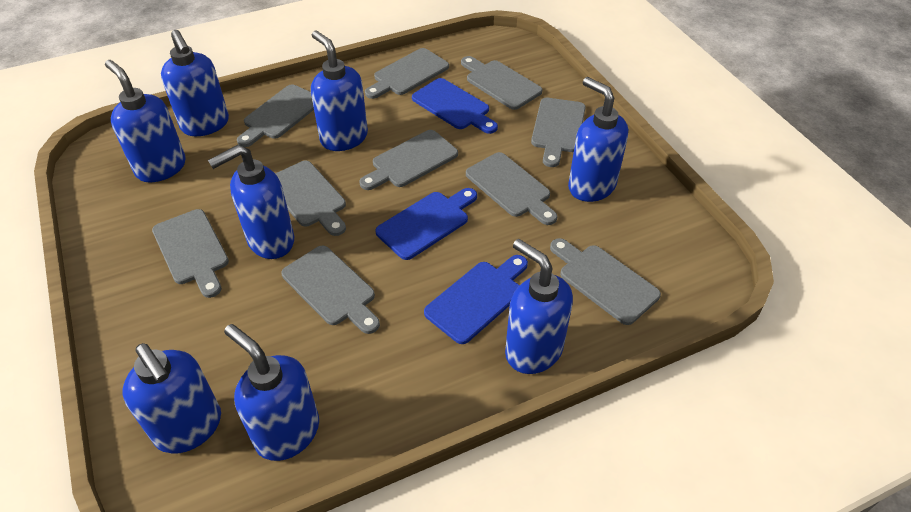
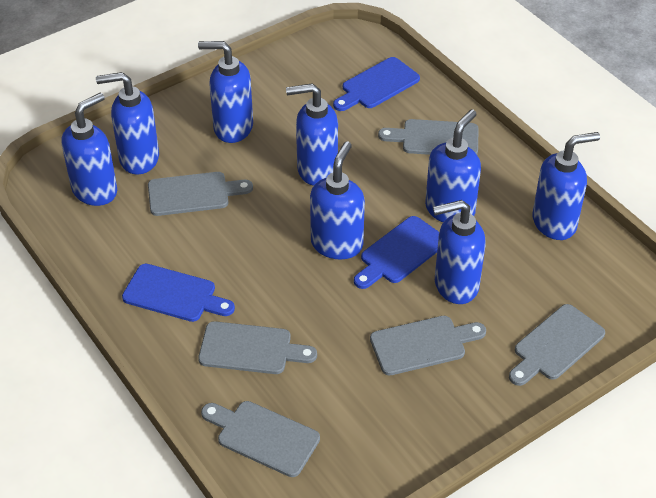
grey cutting board: 10 -> 6

